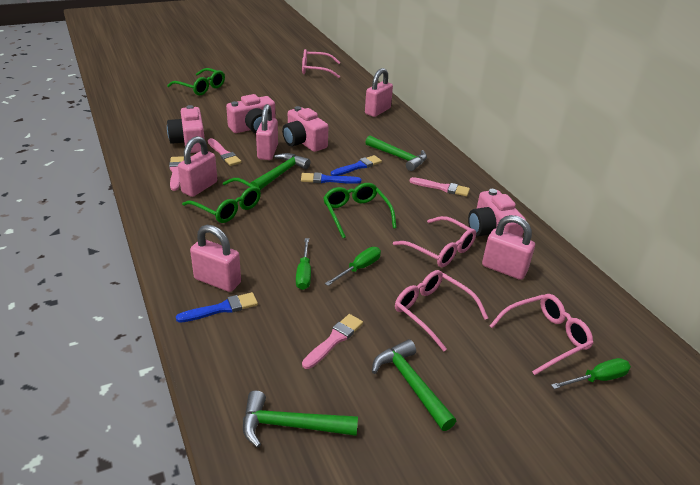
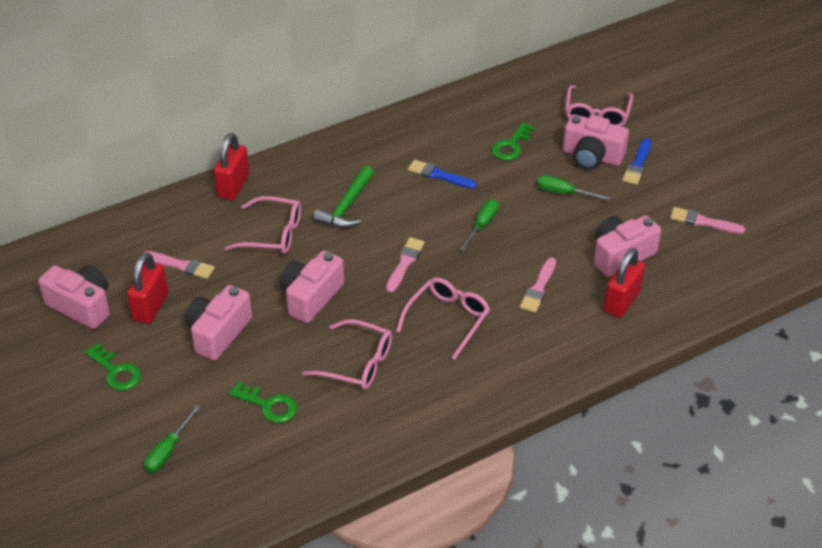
blue brush: 3 -> 2
green glasses: 3 -> 0
green hammer: 4 -> 1
green key: 0 -> 3
pink camera: 4 -> 5
pink padlock: 5 -> 0
red padlock: 0 -> 3

